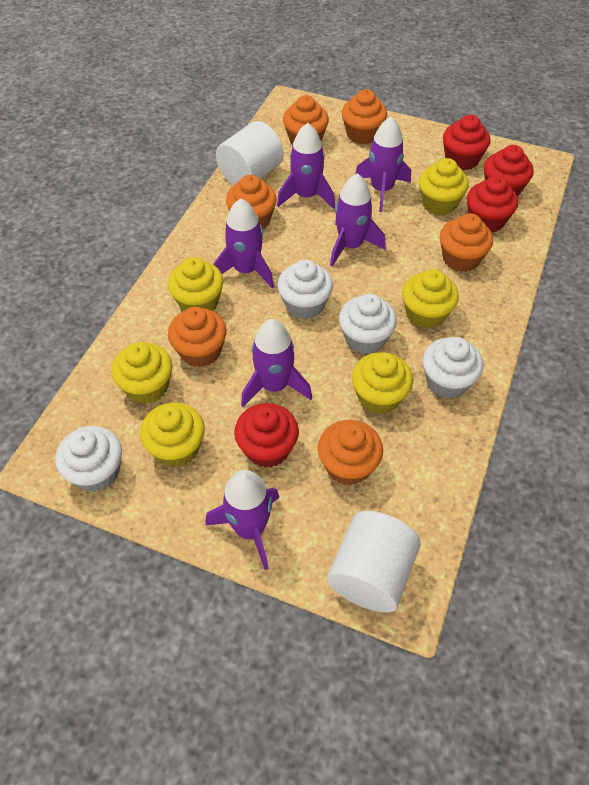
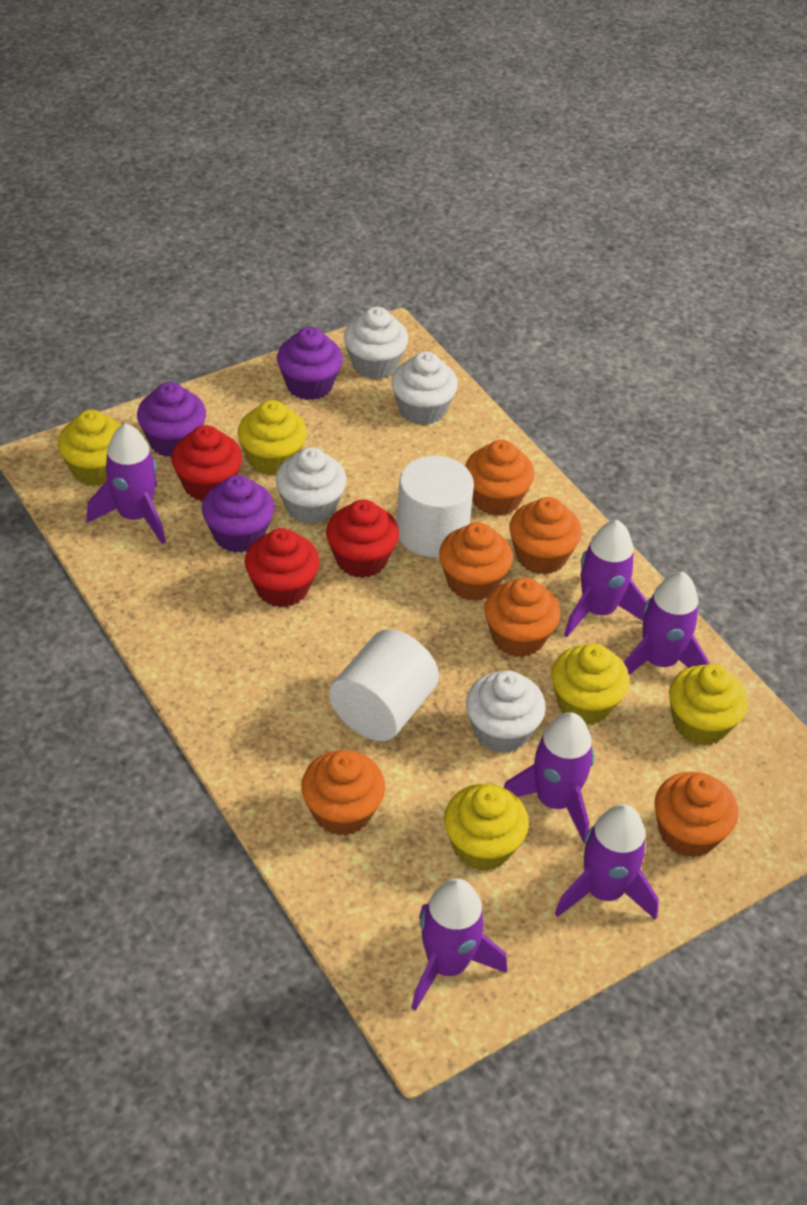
purple cupcake: 0 -> 3
red cupcake: 4 -> 3
yellow cupcake: 6 -> 5

